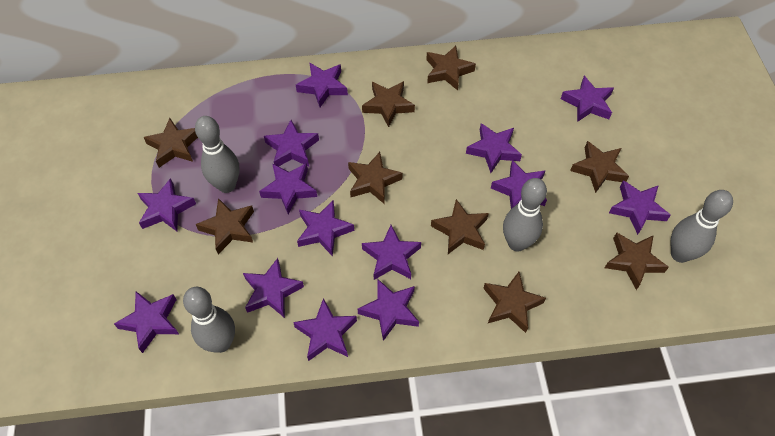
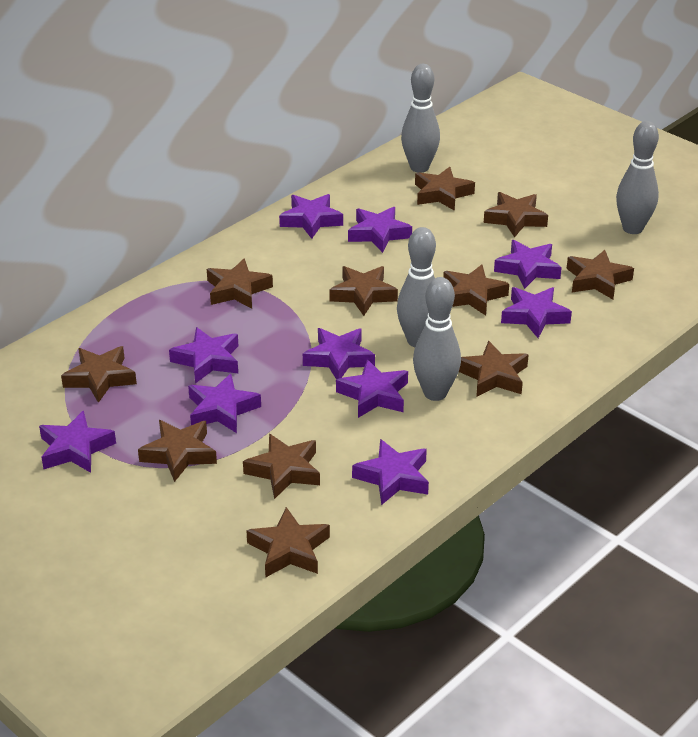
brown star: 9 -> 11
purple star: 14 -> 10

